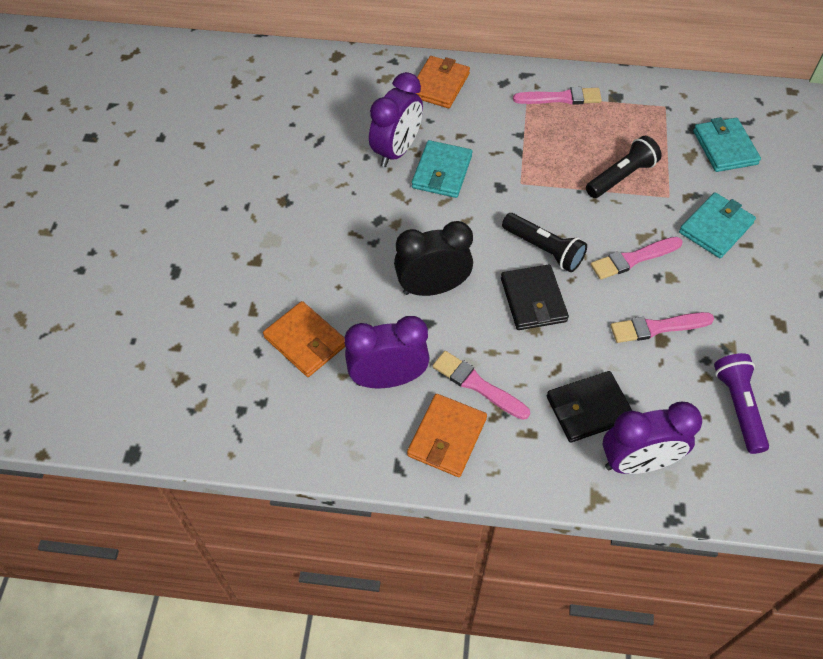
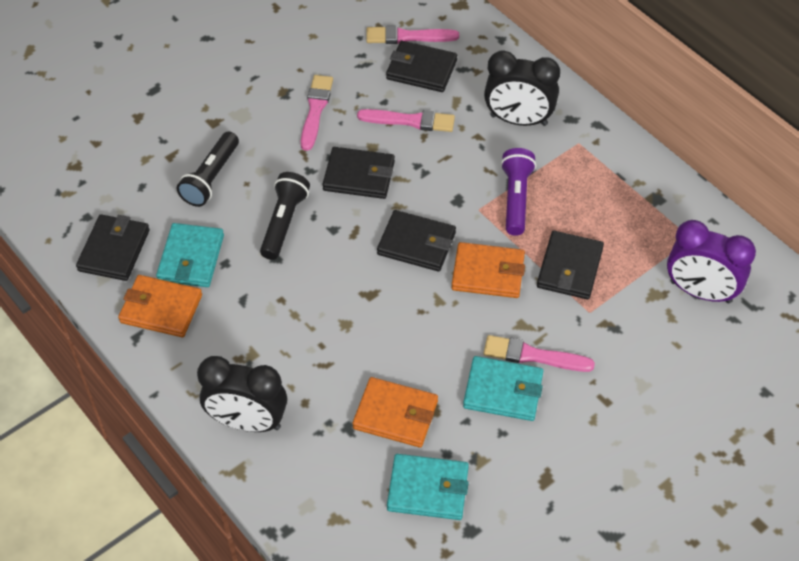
black clock: 1 -> 2
black wallet: 2 -> 5
purple clock: 3 -> 1

